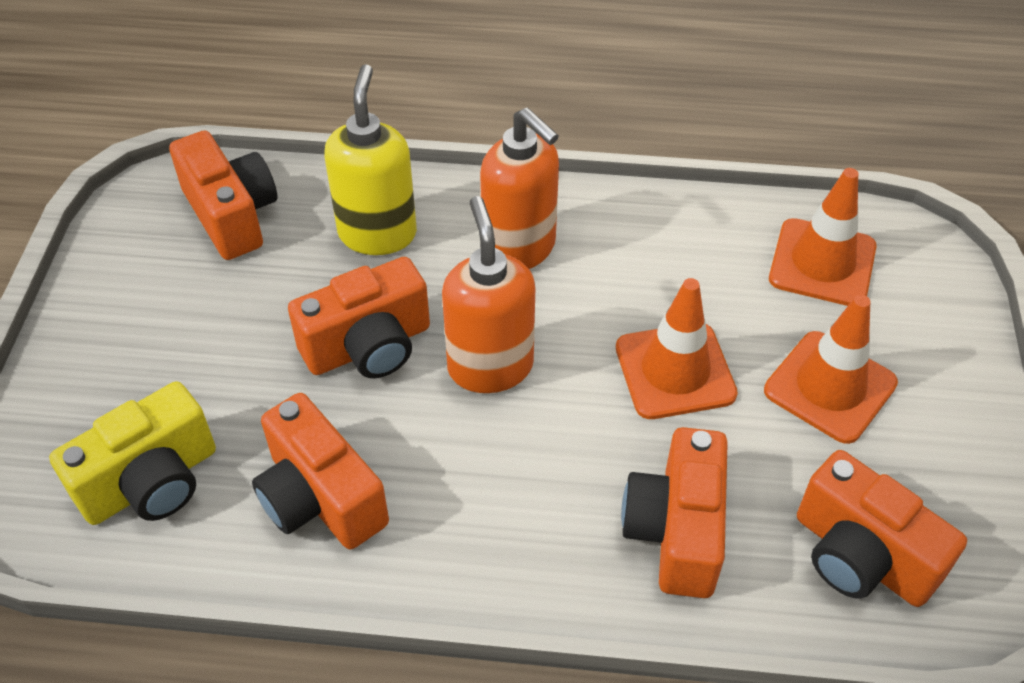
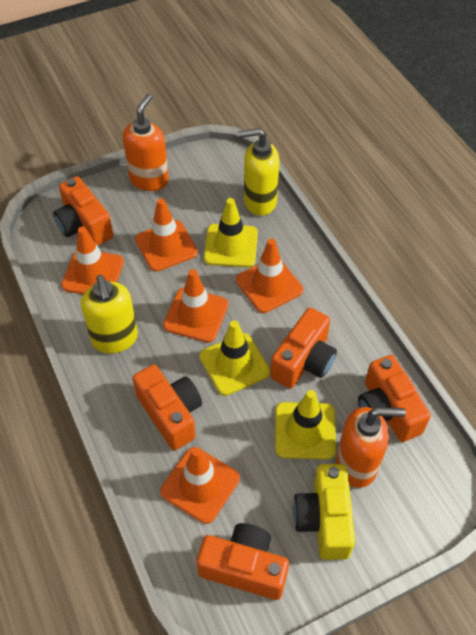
orange traffic cone: 3 -> 5
yellow soap dispenser: 1 -> 2
yellow traffic cone: 0 -> 3

